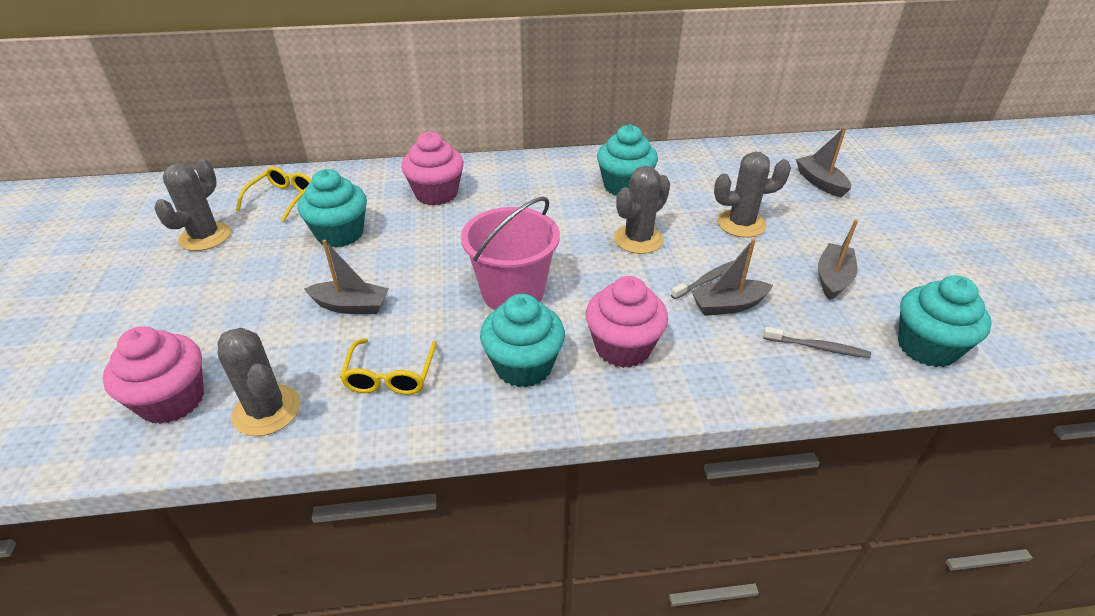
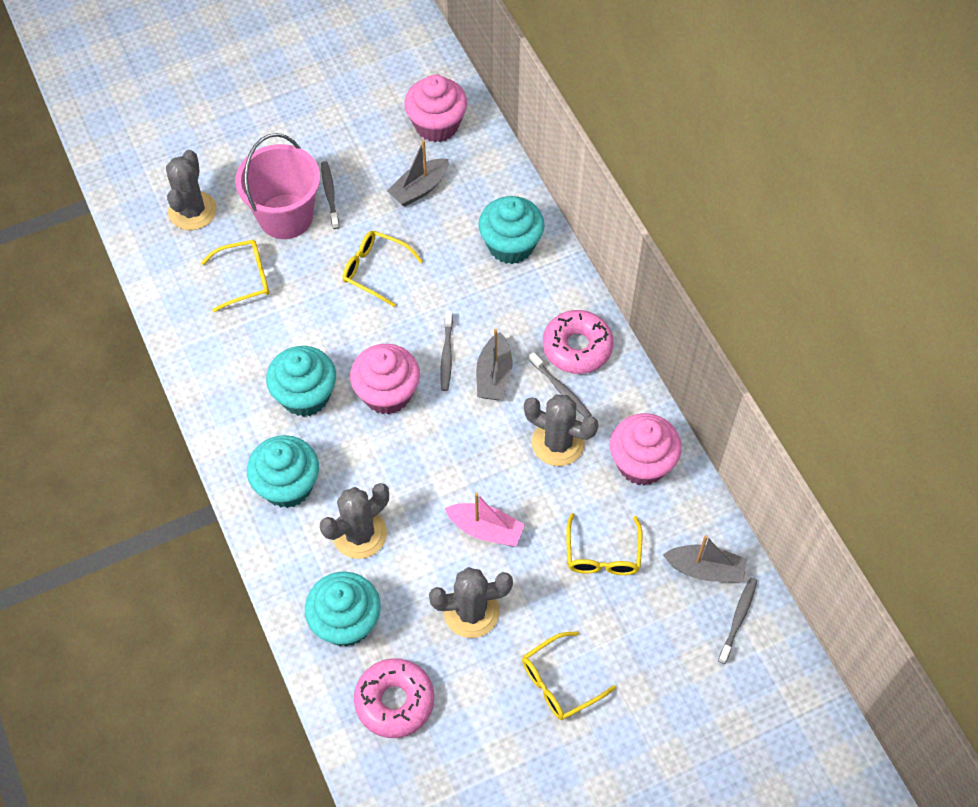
grey boat: 4 -> 3
grey toothbrush: 2 -> 4
pink boat: 0 -> 1
pink donut: 0 -> 2
yellow glasses: 2 -> 4

